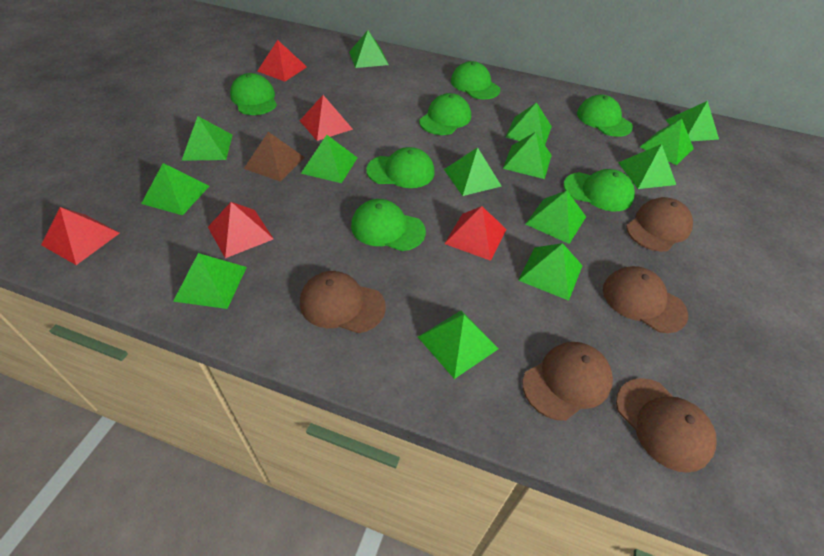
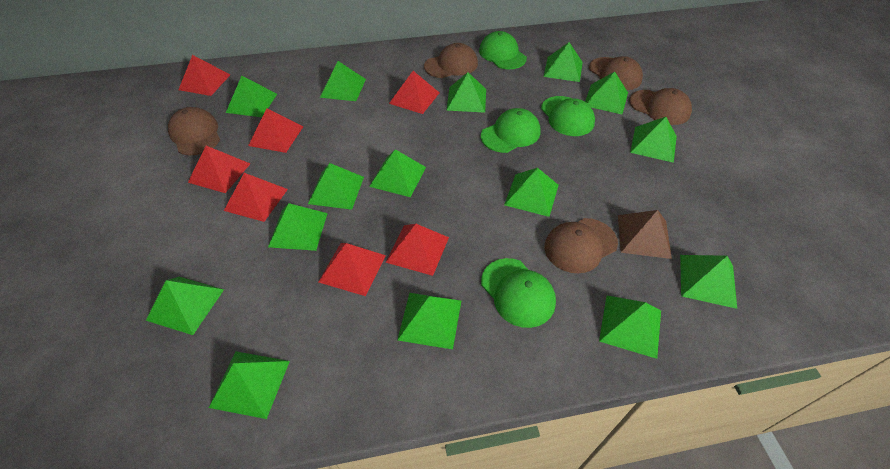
green cap: 7 -> 4
green pyramid: 14 -> 15
red pyramid: 5 -> 7

